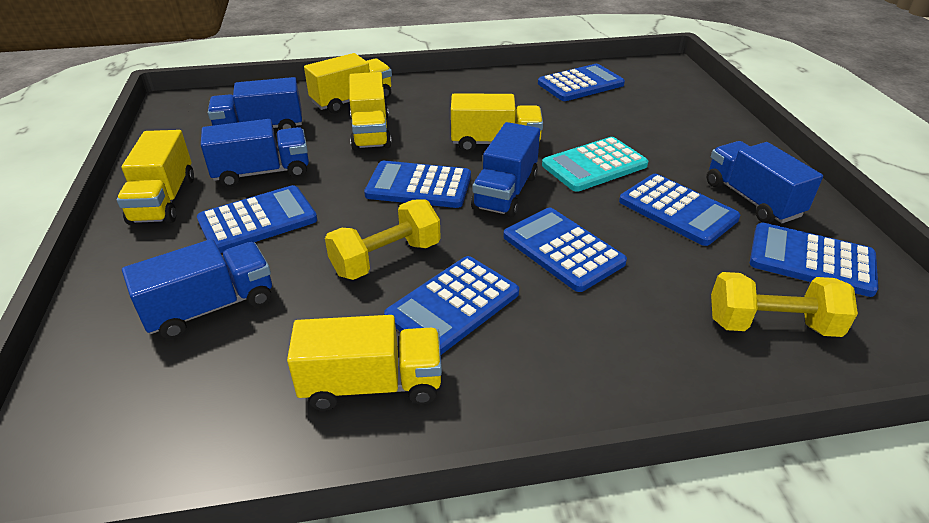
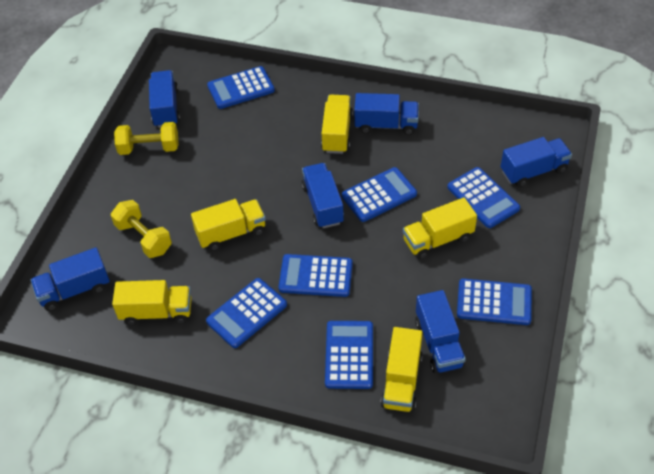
blue truck: 5 -> 6
turquoise calculator: 1 -> 0

